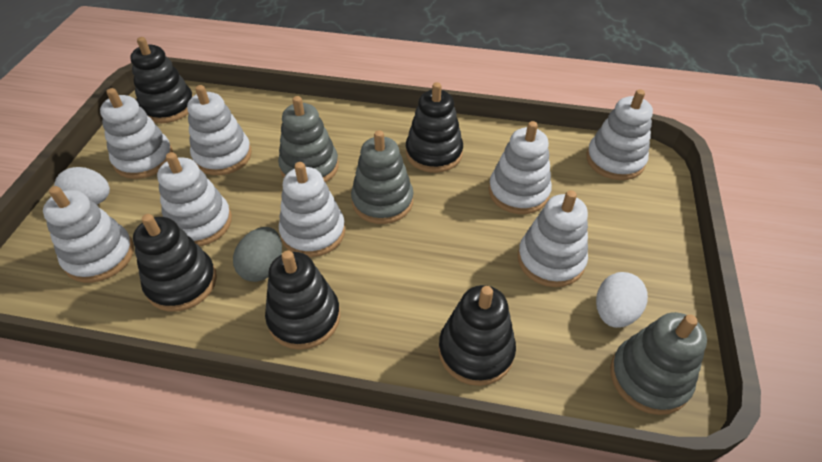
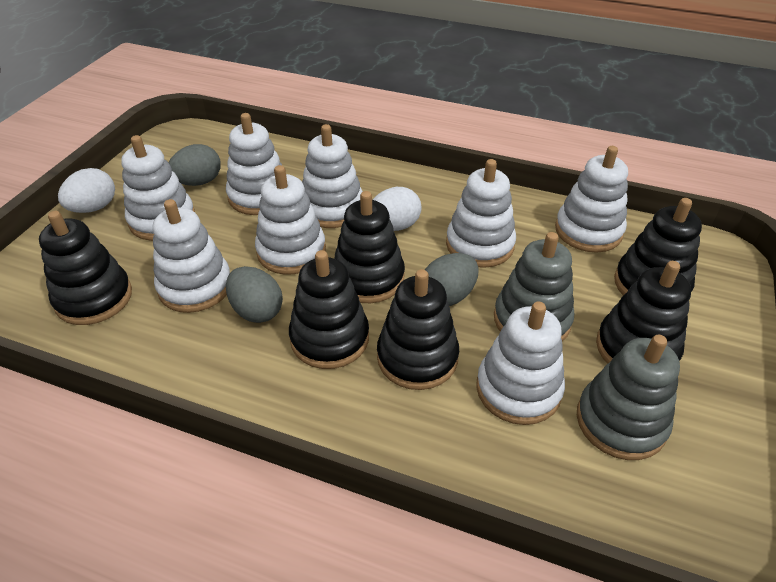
black stacking toy: 5 -> 6
grey egg: 1 -> 3
grey stacking toy: 3 -> 2

